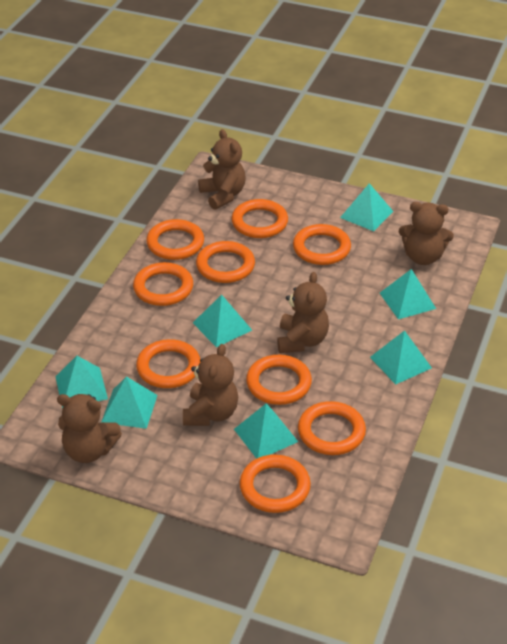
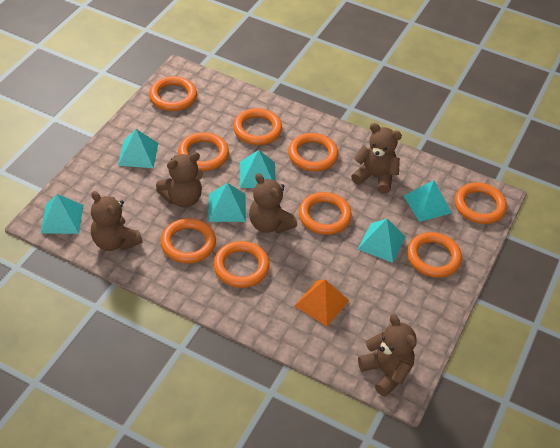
orange pyramid: 0 -> 1
turquoise pyramid: 7 -> 6

